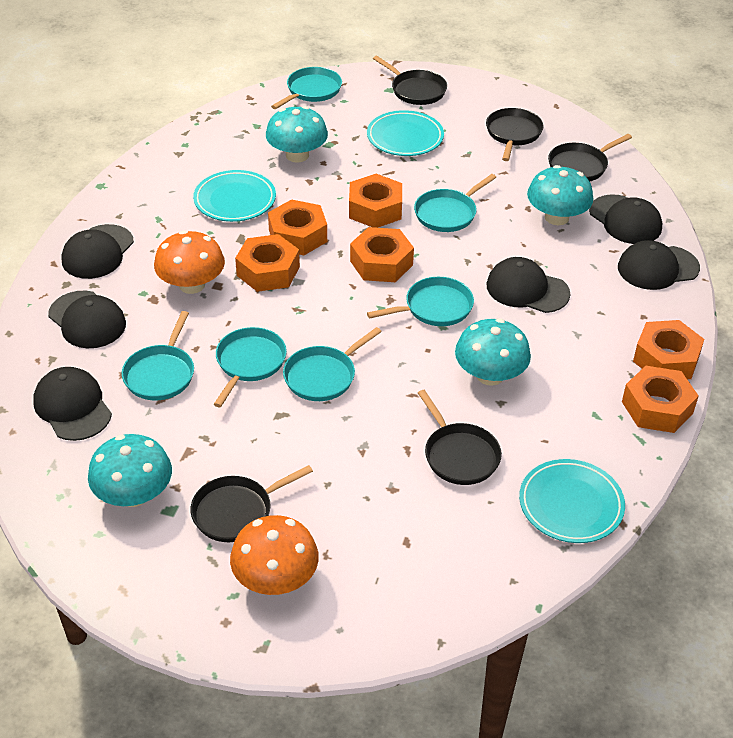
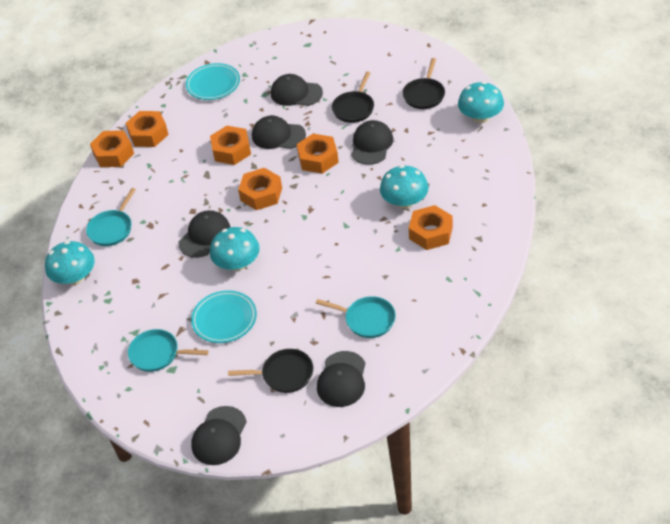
black pan: 5 -> 3
orange mushroom: 2 -> 0
turquoise pan: 6 -> 3
turquoise plate: 3 -> 2

